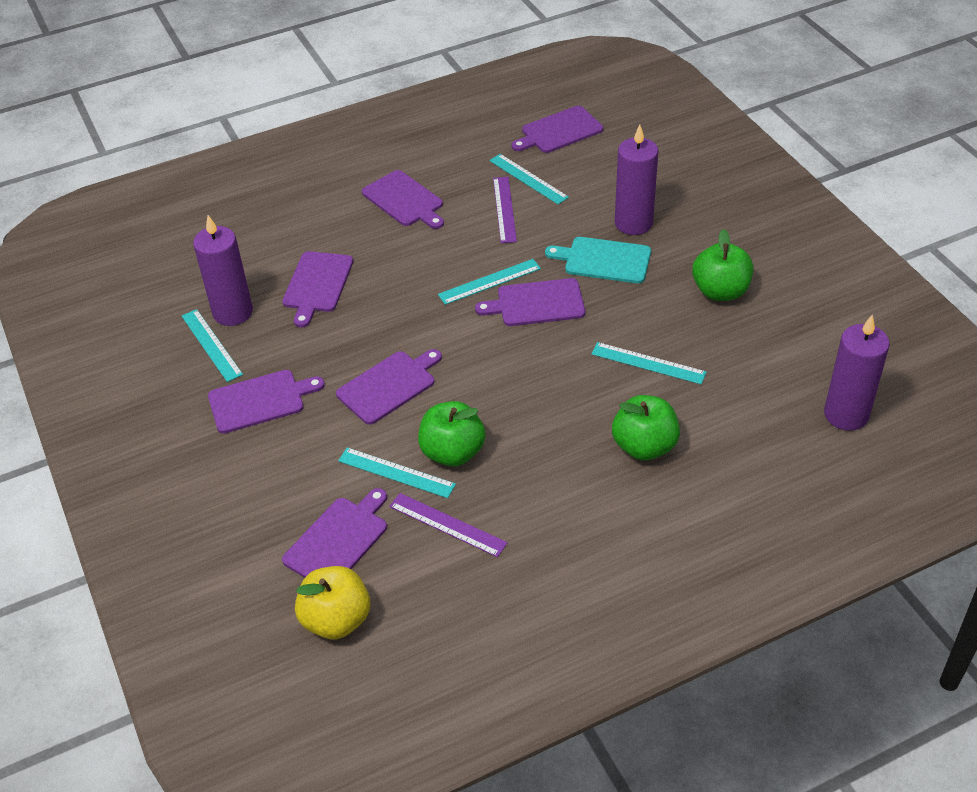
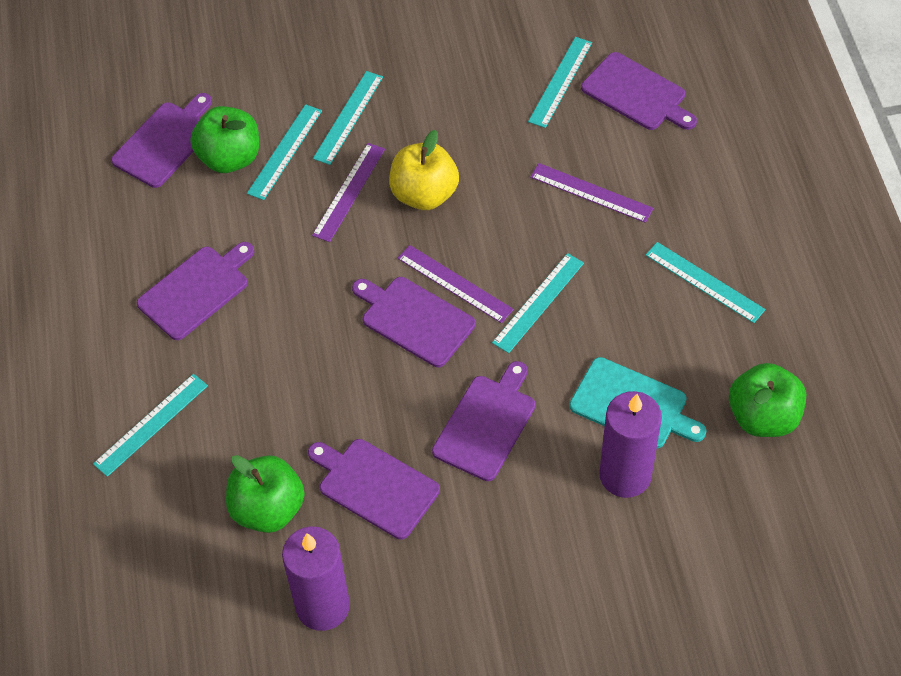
purple candle: 3 -> 2
purple cutting board: 7 -> 6
purple ruler: 2 -> 3
turquoise ruler: 5 -> 6

